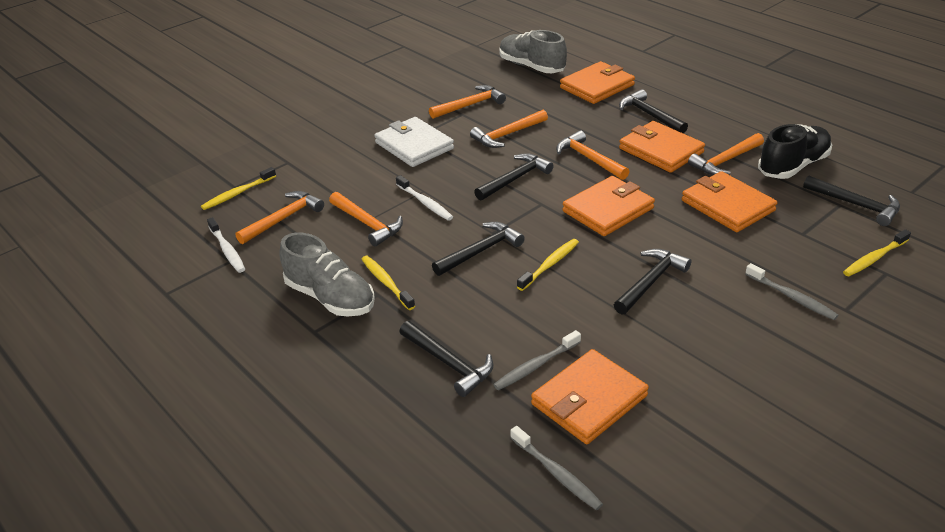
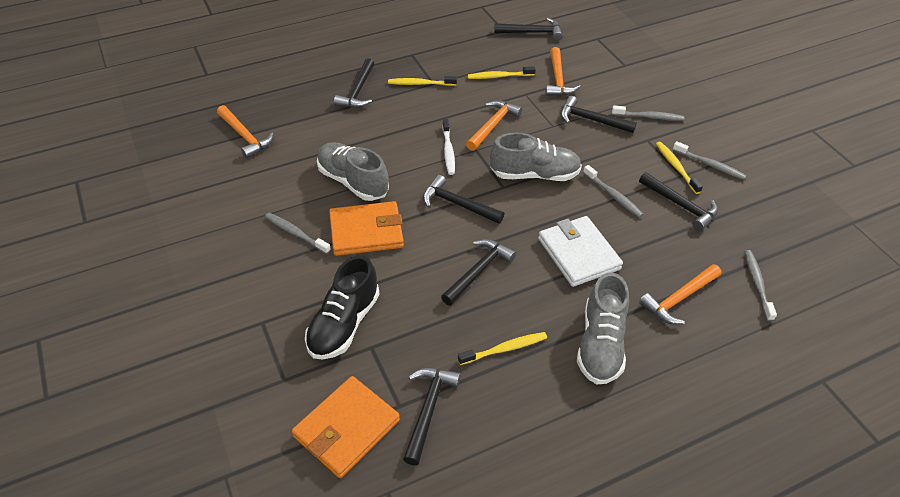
black hammer: 6 -> 7
grey shoe: 2 -> 3
grey toothbrush: 3 -> 5
orange hammer: 6 -> 4
orange wallet: 5 -> 2
white toothbrush: 2 -> 1

